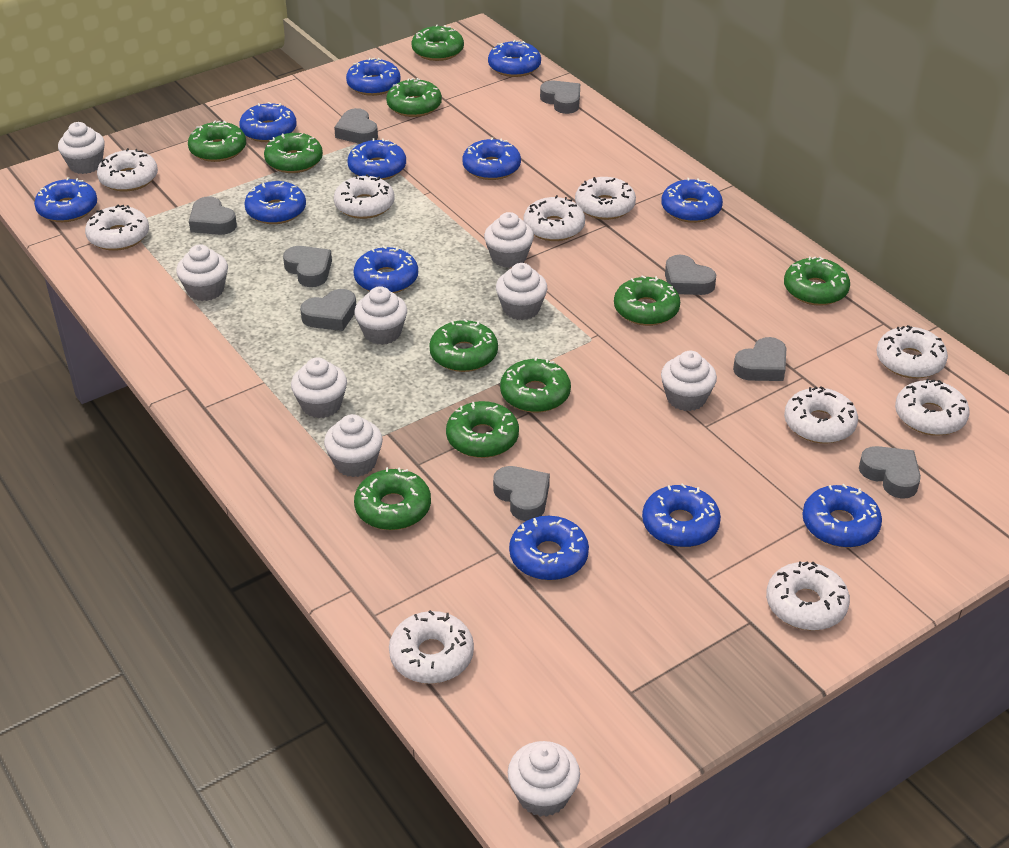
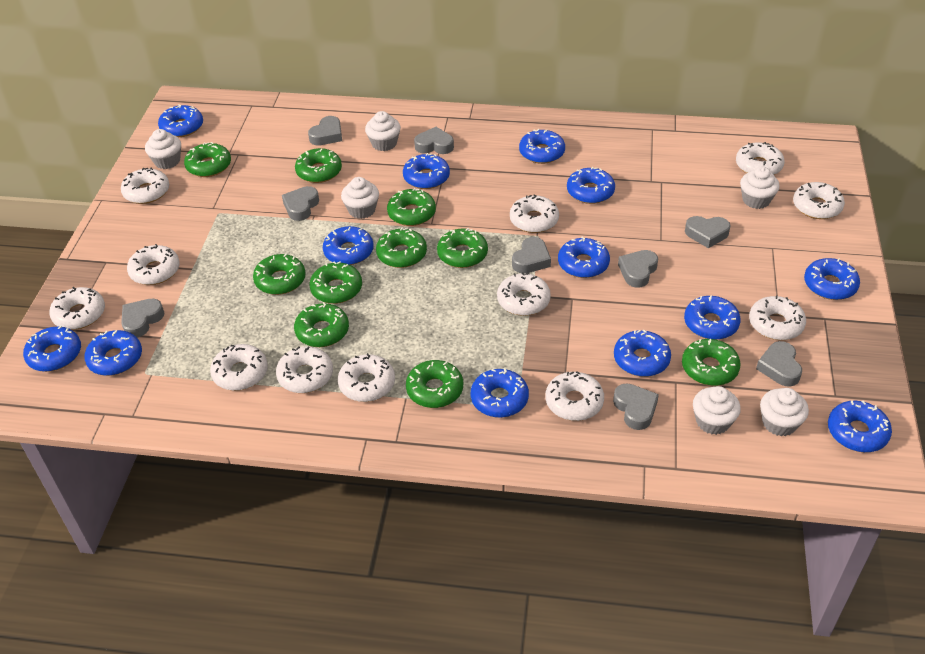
blue donut: 12 -> 13
white cupcake: 9 -> 6
white donut: 10 -> 12

